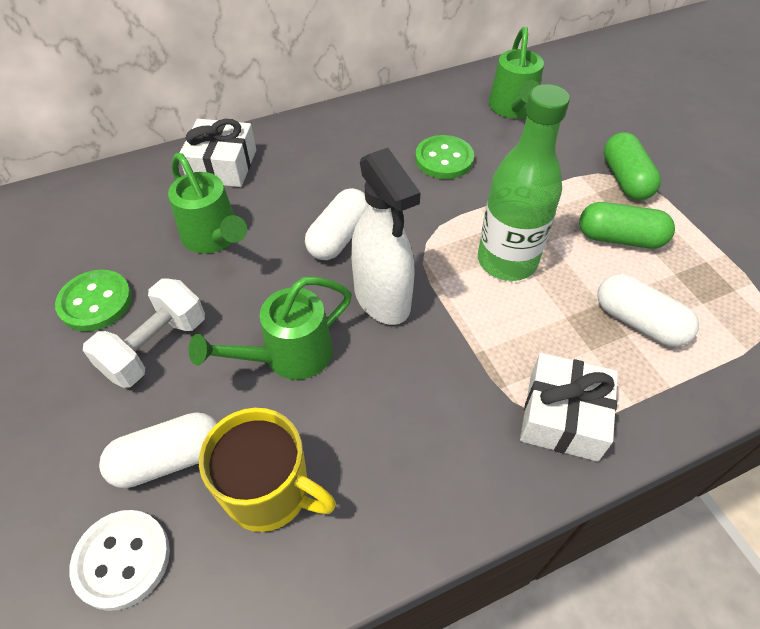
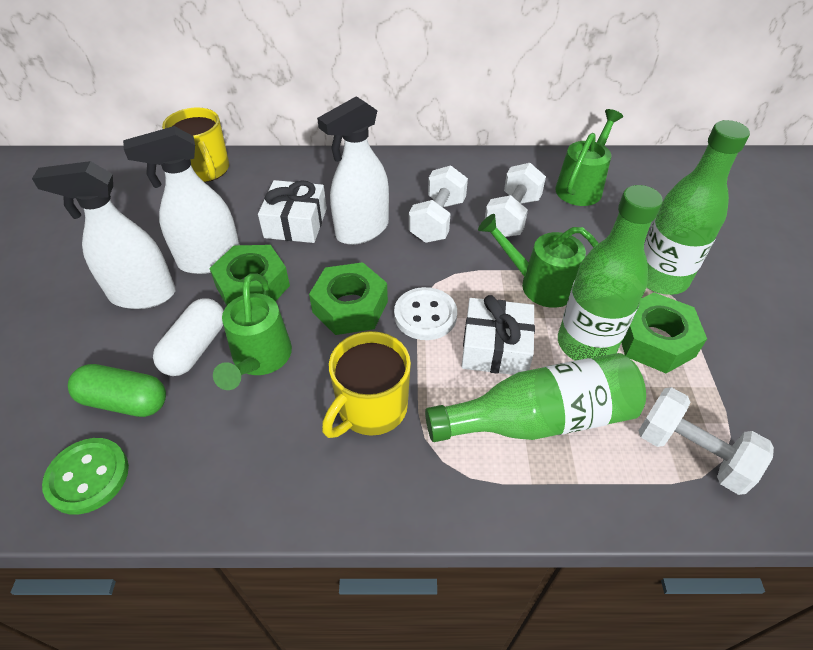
green bottle: 1 -> 3
green button: 2 -> 1
green capsule: 2 -> 1
green nut: 0 -> 3
white capsule: 3 -> 1
white dumbbell: 1 -> 3
white spray bottle: 1 -> 3
yellow mug: 1 -> 2

